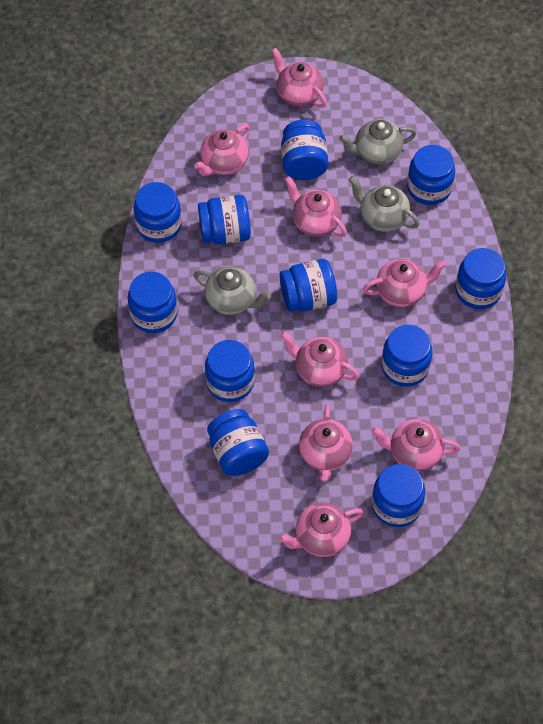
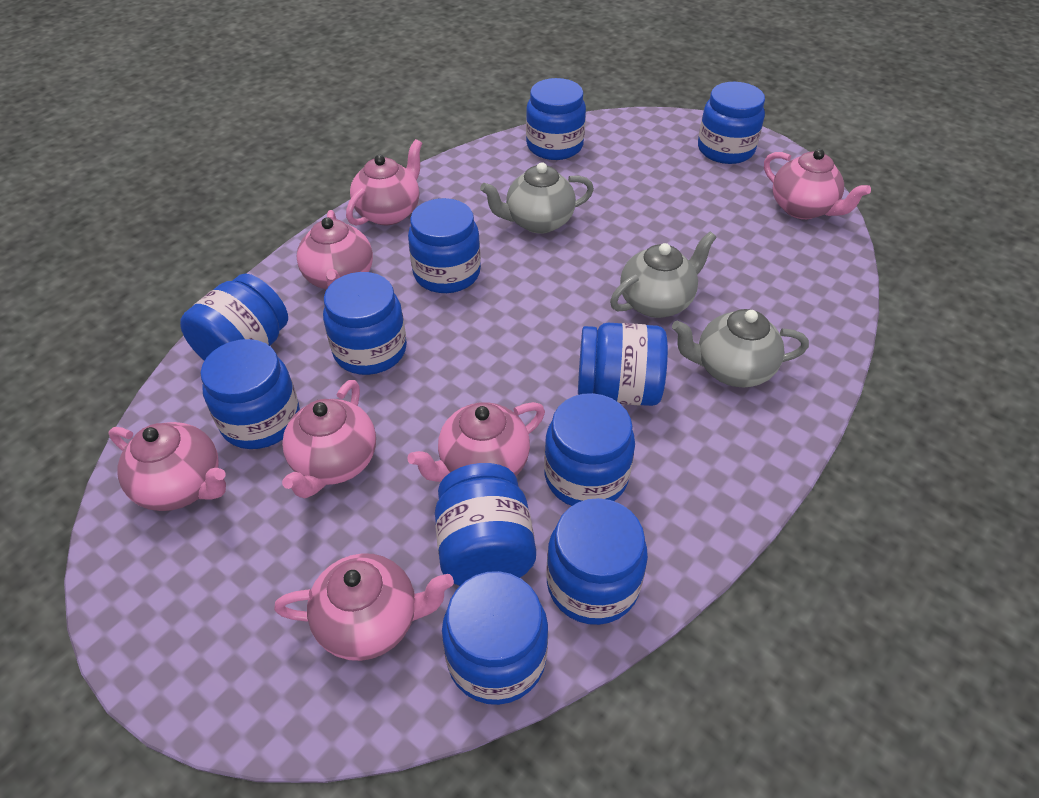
pink teapot: 8 -> 7

